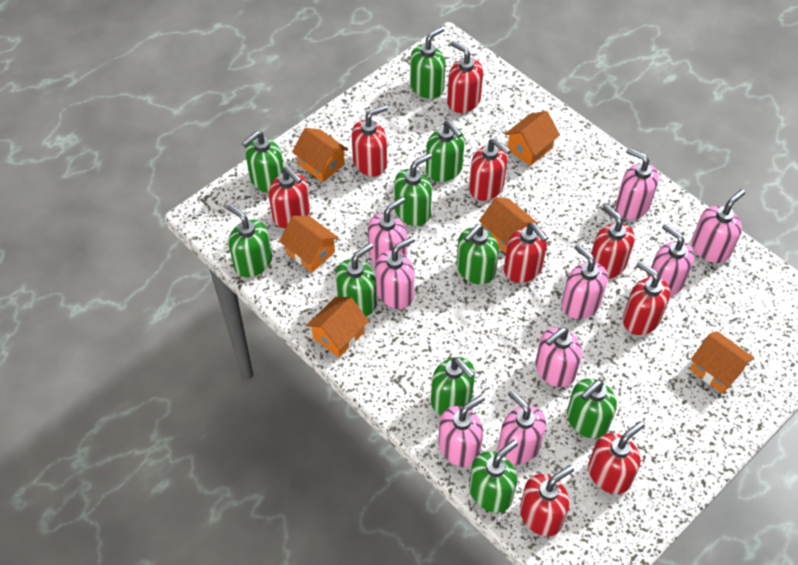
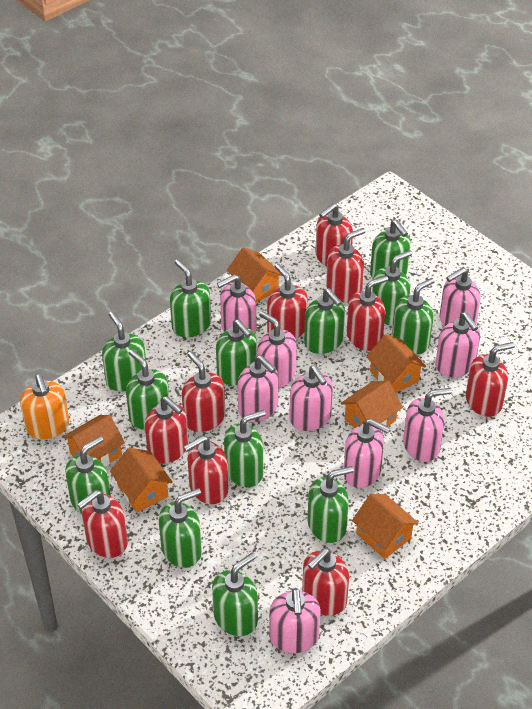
green soap dispenser: 10 -> 13
orange soap dispenser: 0 -> 1
red soap dispenser: 9 -> 10

